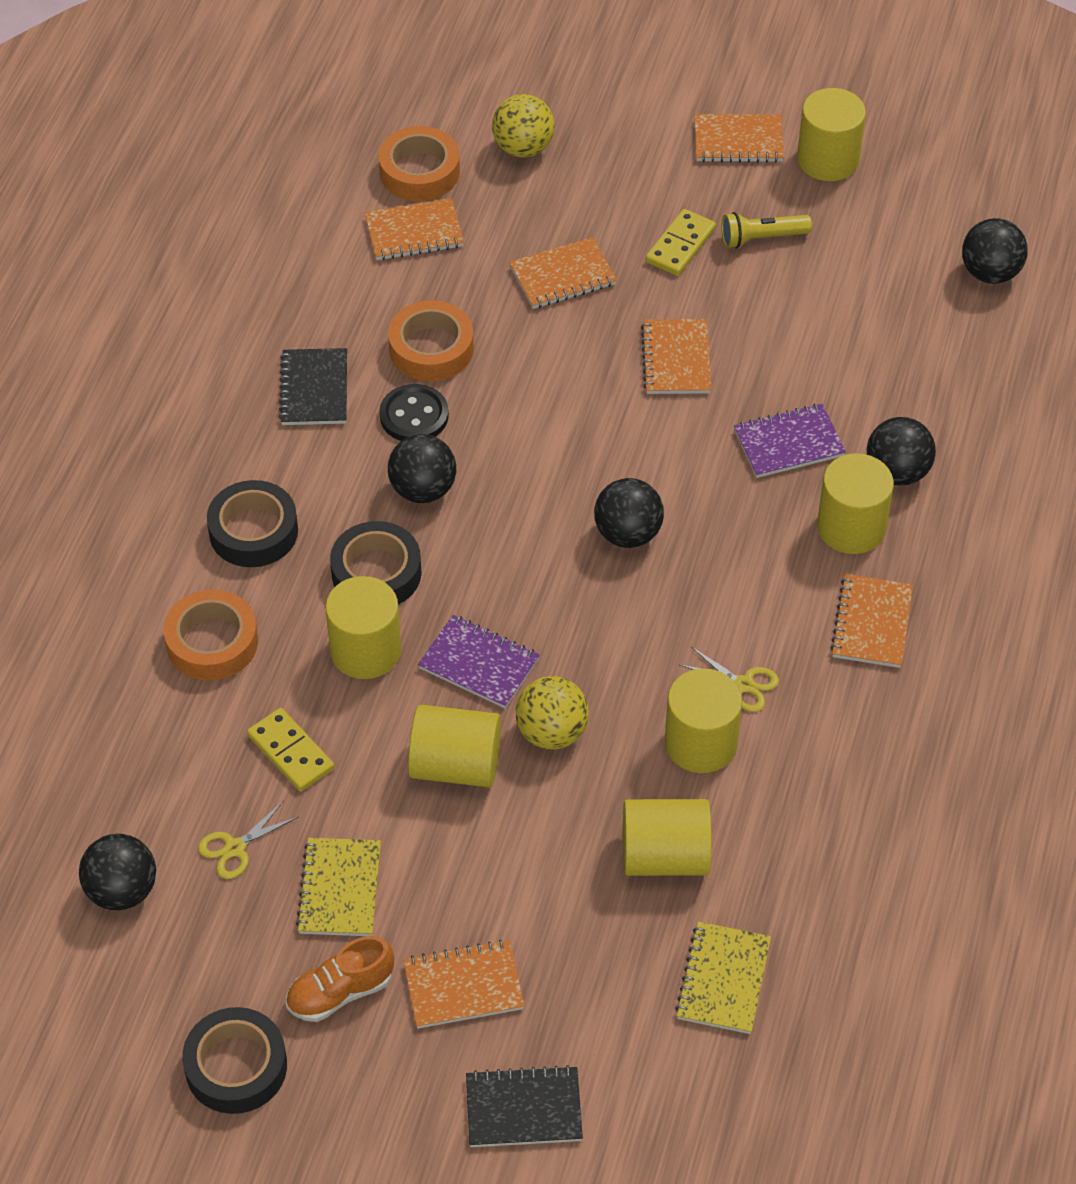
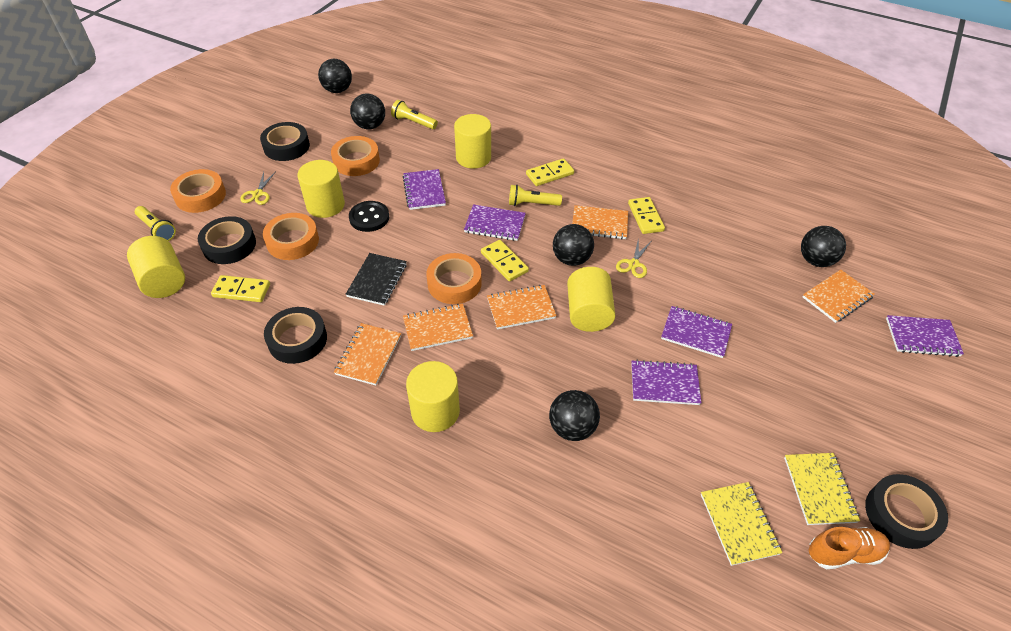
black notebook: 2 -> 1
black tape: 3 -> 4
orange notebook: 6 -> 5
orange tape: 3 -> 4
purple notebook: 2 -> 5
yellow ball: 2 -> 0
yellow cylinder: 6 -> 5
yellow domino: 2 -> 4
yellow flashlight: 1 -> 3

